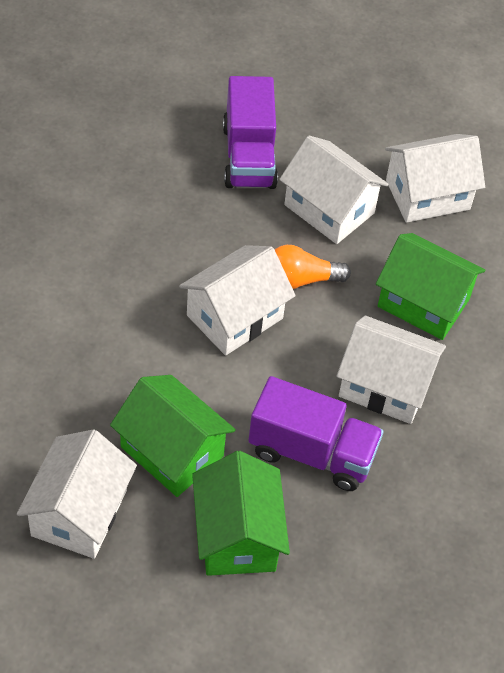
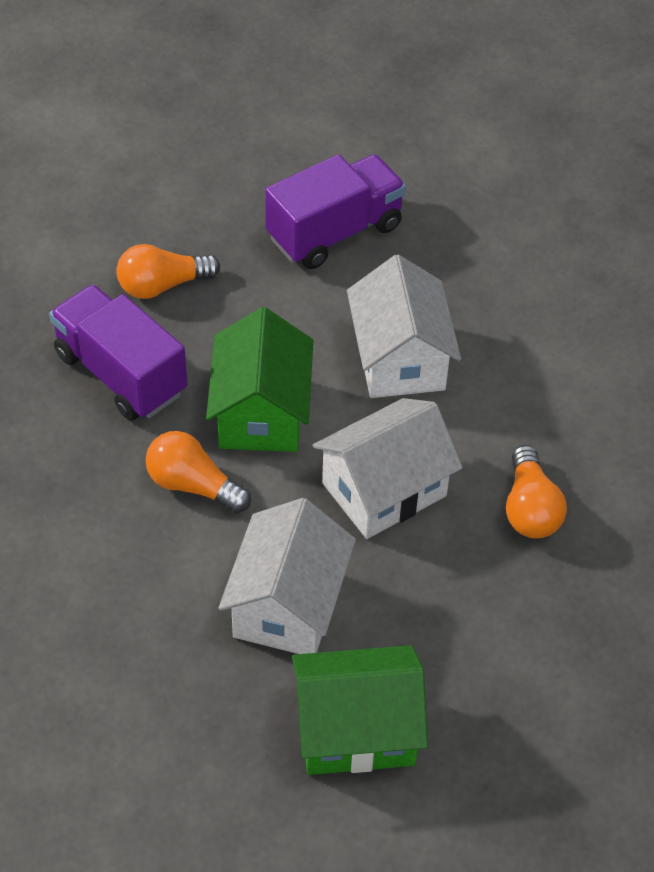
green house: 3 -> 2
orange light bulb: 1 -> 3
white house: 5 -> 3

